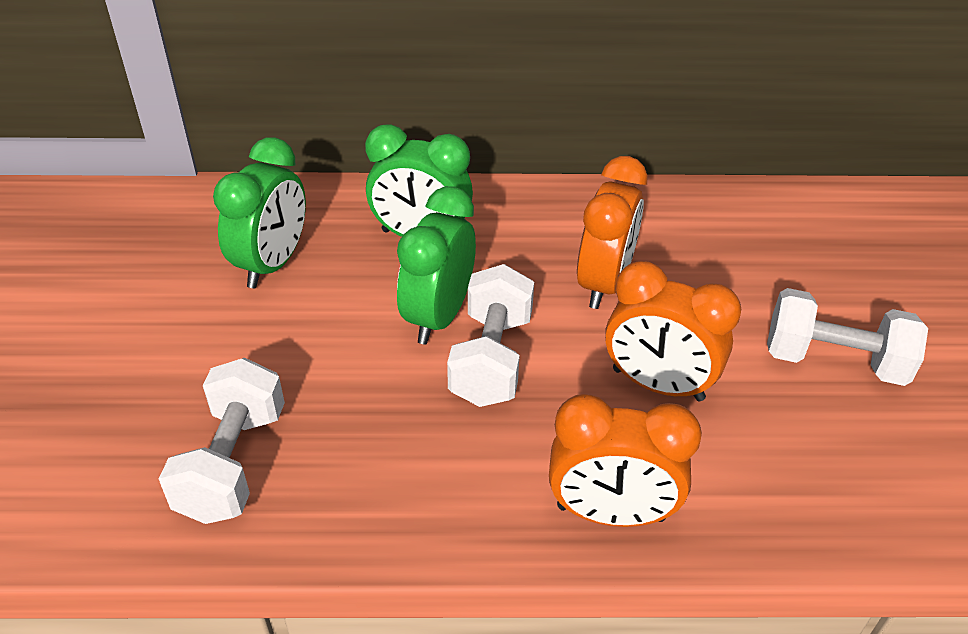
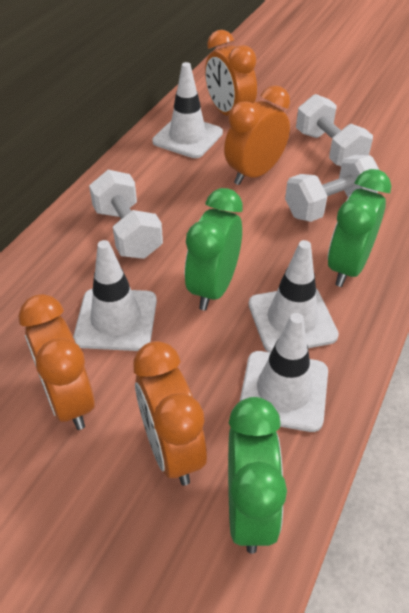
orange clock: 3 -> 4
white traffic cone: 0 -> 4

